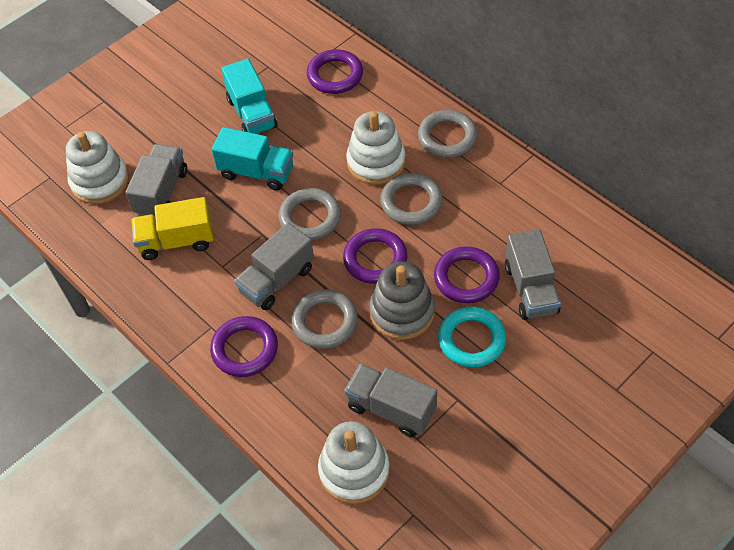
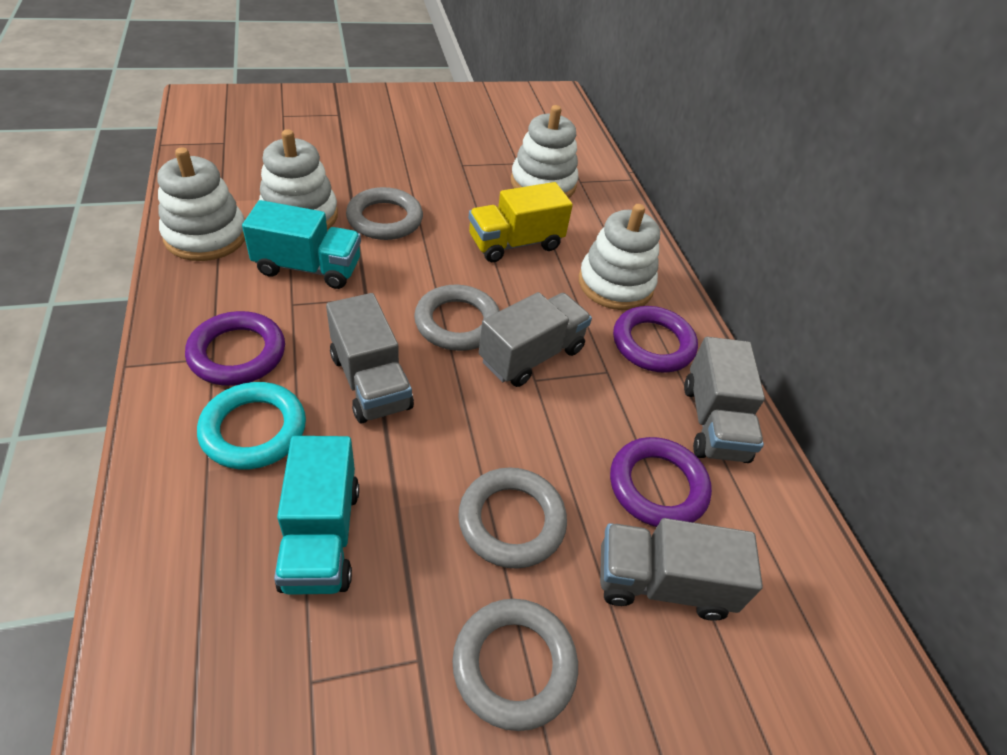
grey stacking toy: 1 -> 0
purple ring: 4 -> 3
white stacking toy: 3 -> 4

